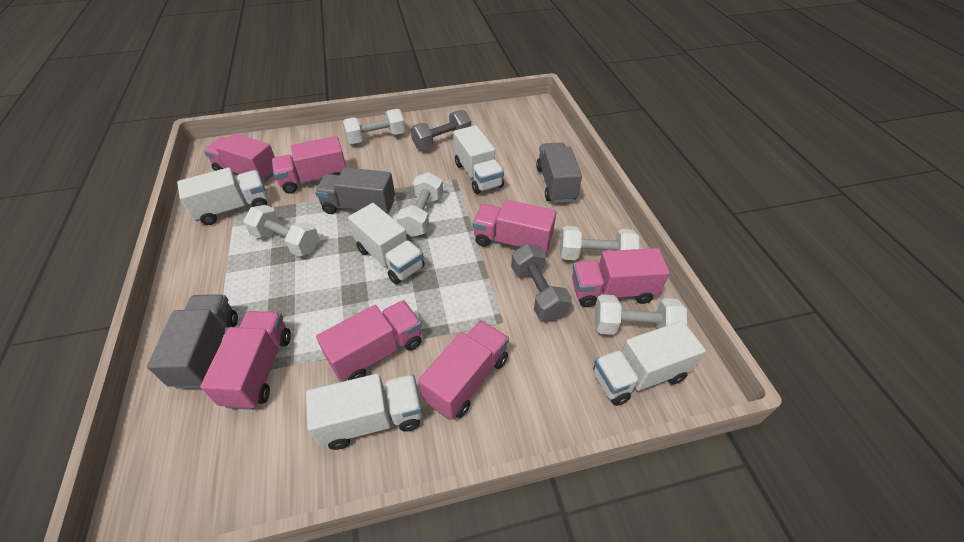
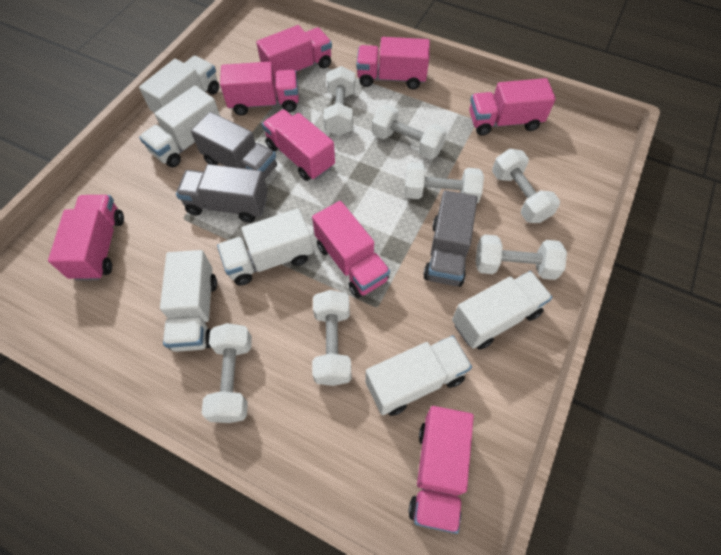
grey dumbbell: 2 -> 0
pink truck: 7 -> 8
white dumbbell: 5 -> 7
white truck: 5 -> 6

